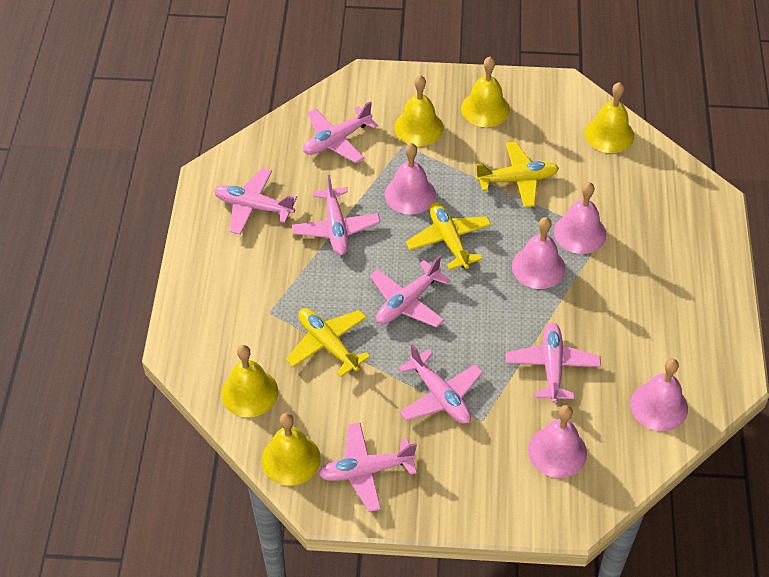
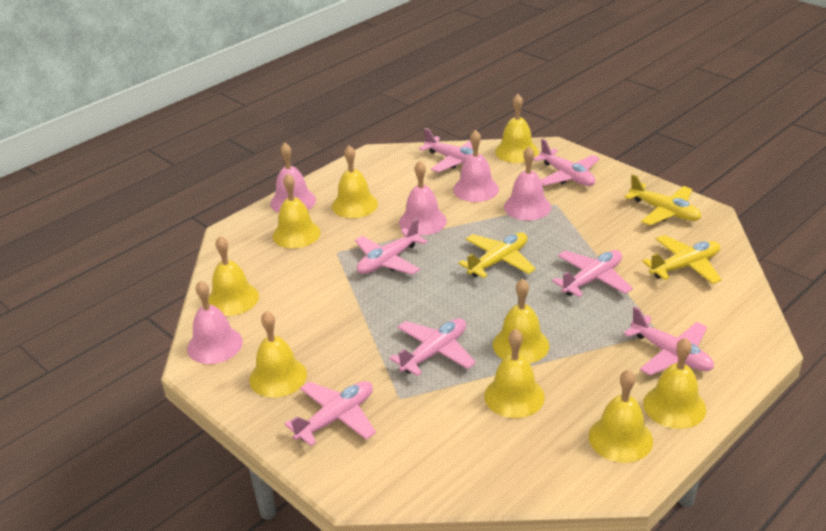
yellow bell: 5 -> 9

